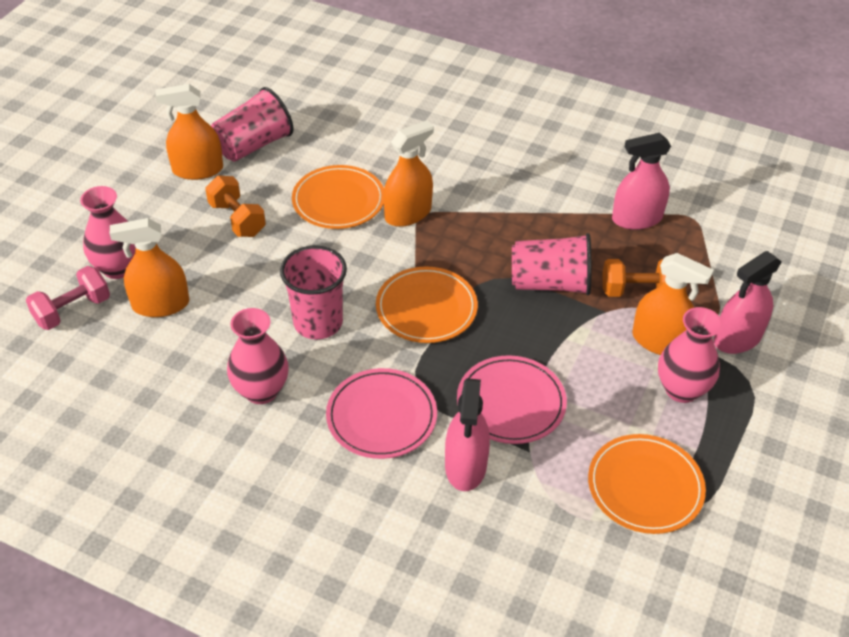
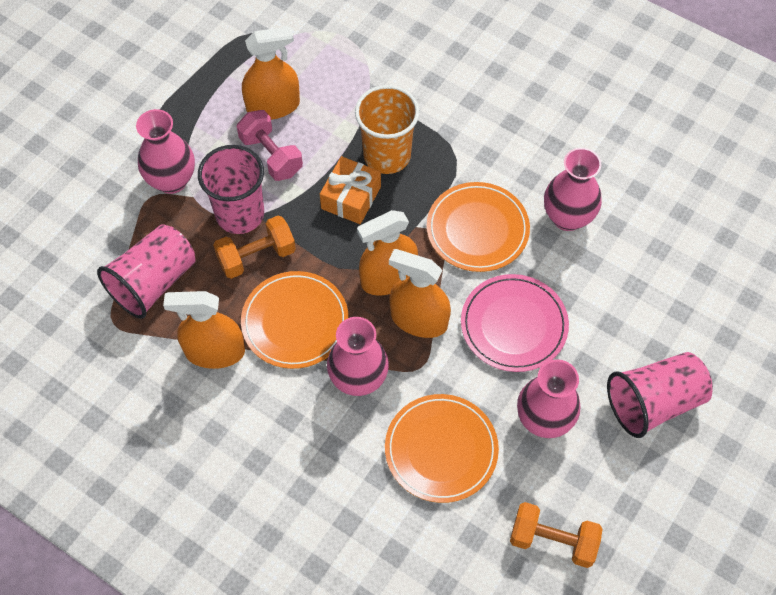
orange cup: 0 -> 1
orange gift: 0 -> 1
pink plate: 2 -> 1
pink spray bottle: 3 -> 0
pink vase: 3 -> 4

